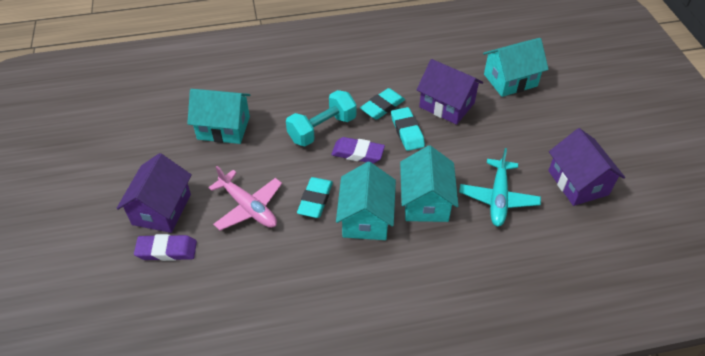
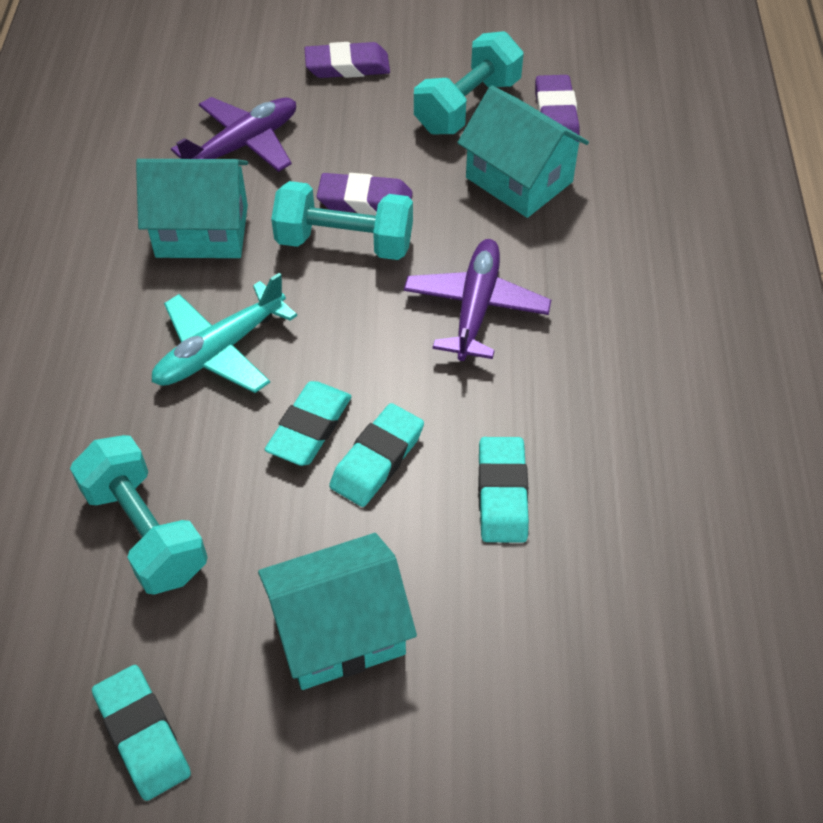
pink plane: 1 -> 0
purple eraser: 2 -> 3
purple house: 3 -> 0
purple plane: 0 -> 2
turquoise dumbbell: 1 -> 3
turquoise eraser: 3 -> 4
turquoise house: 4 -> 3

